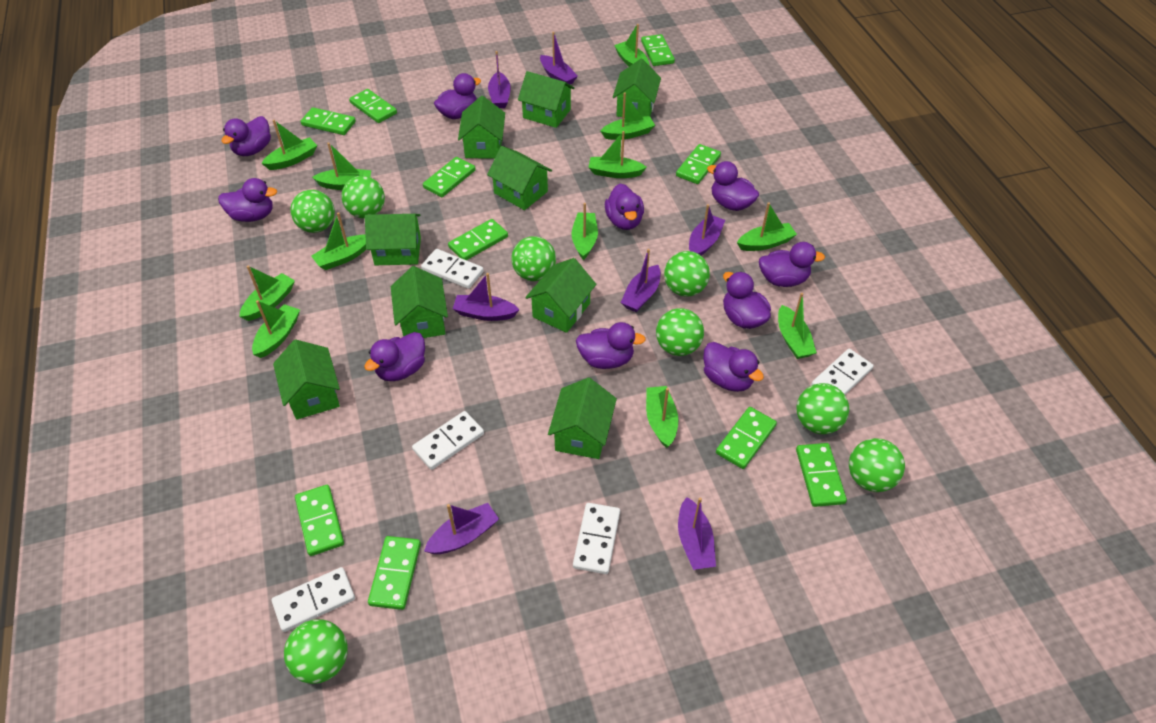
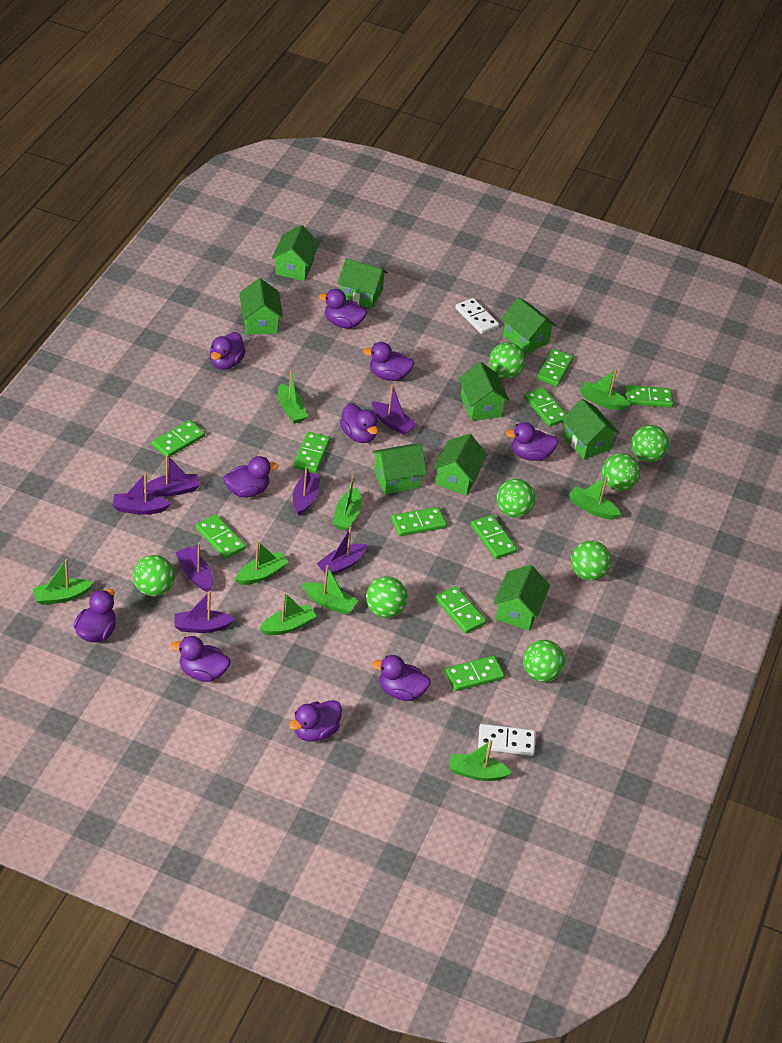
green boat: 12 -> 9
white domino: 5 -> 2

